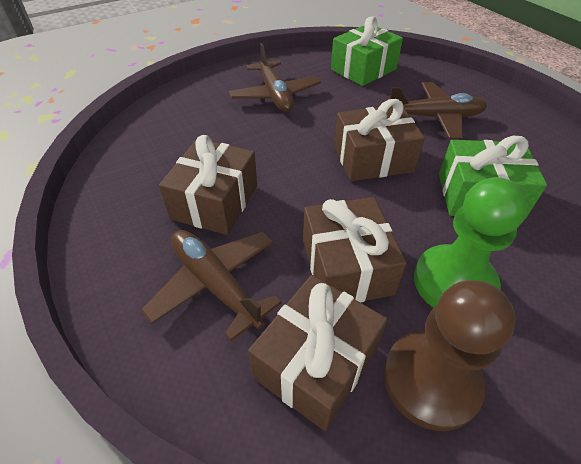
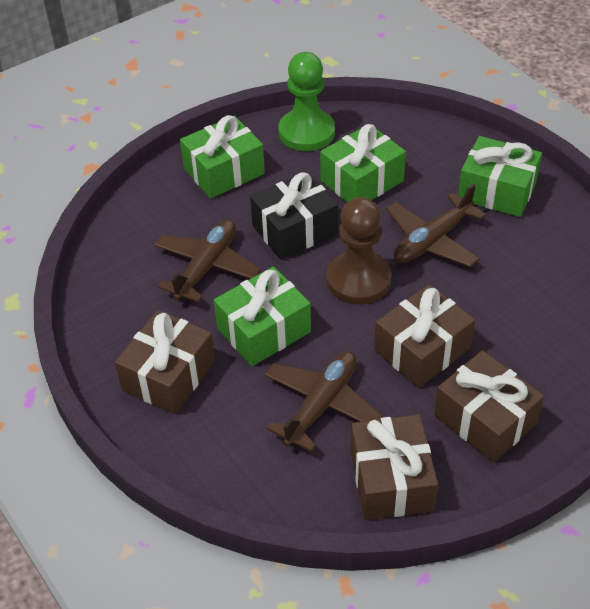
black gift: 0 -> 1
green gift: 2 -> 4

